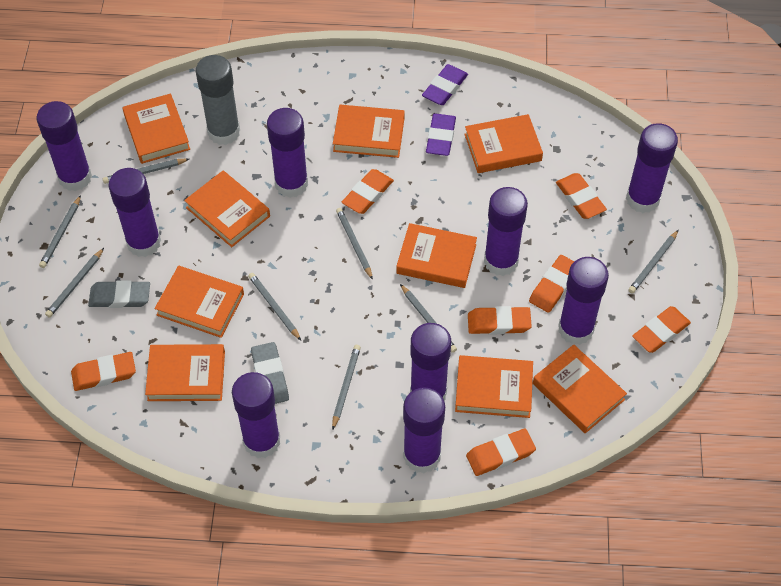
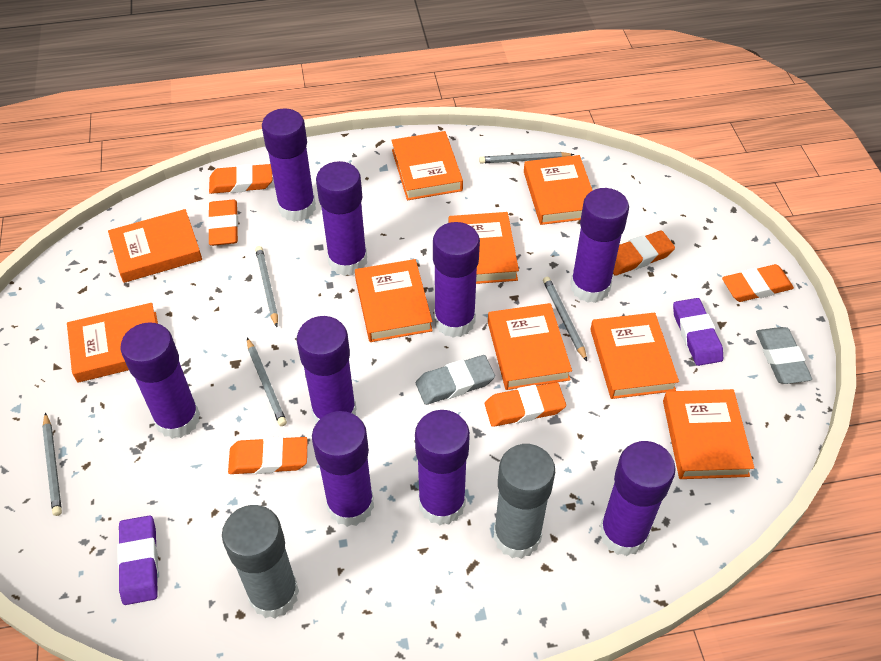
grey glue stick: 1 -> 2
grey pencil: 8 -> 5
orange eraser: 7 -> 6

